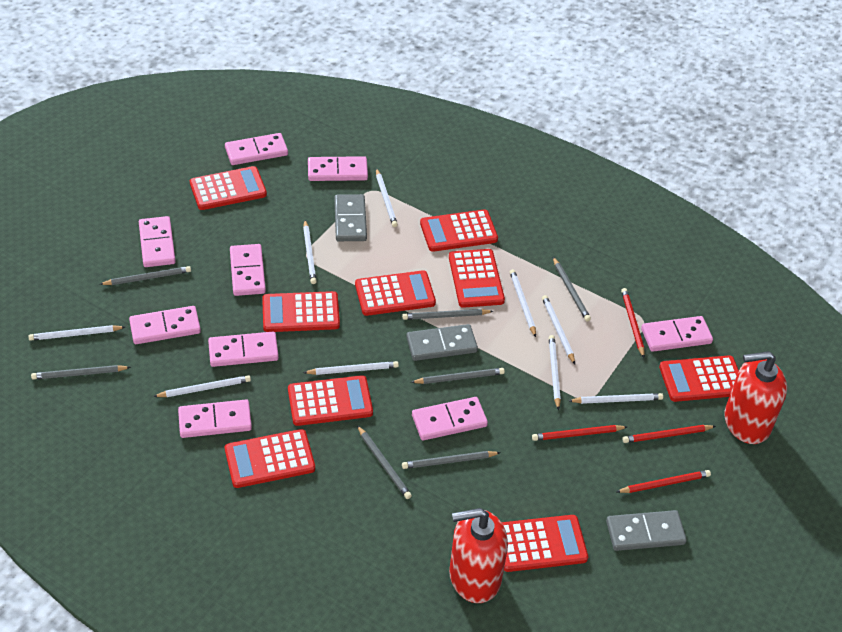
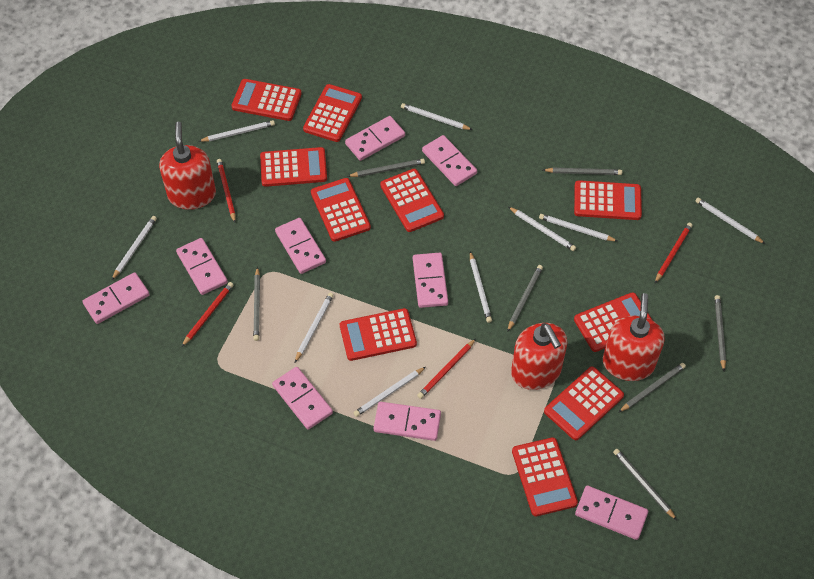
grey domino: 3 -> 0
red calculator: 9 -> 10
red soap dispenser: 2 -> 3

